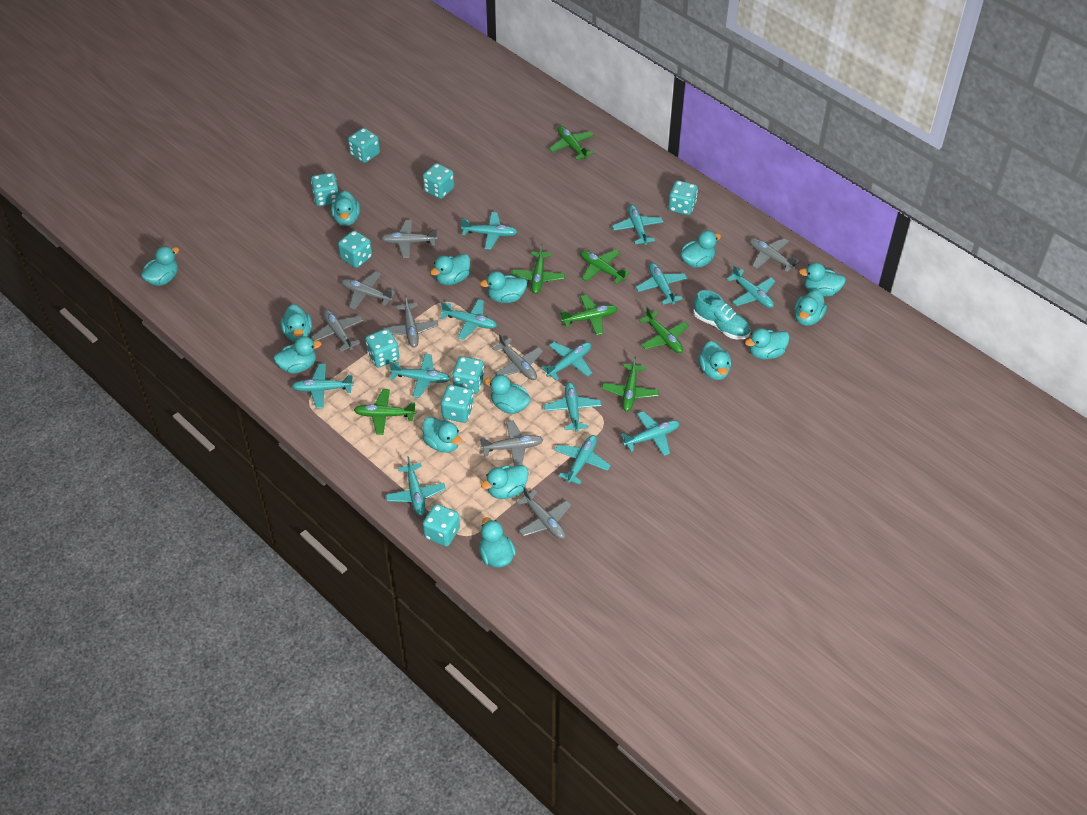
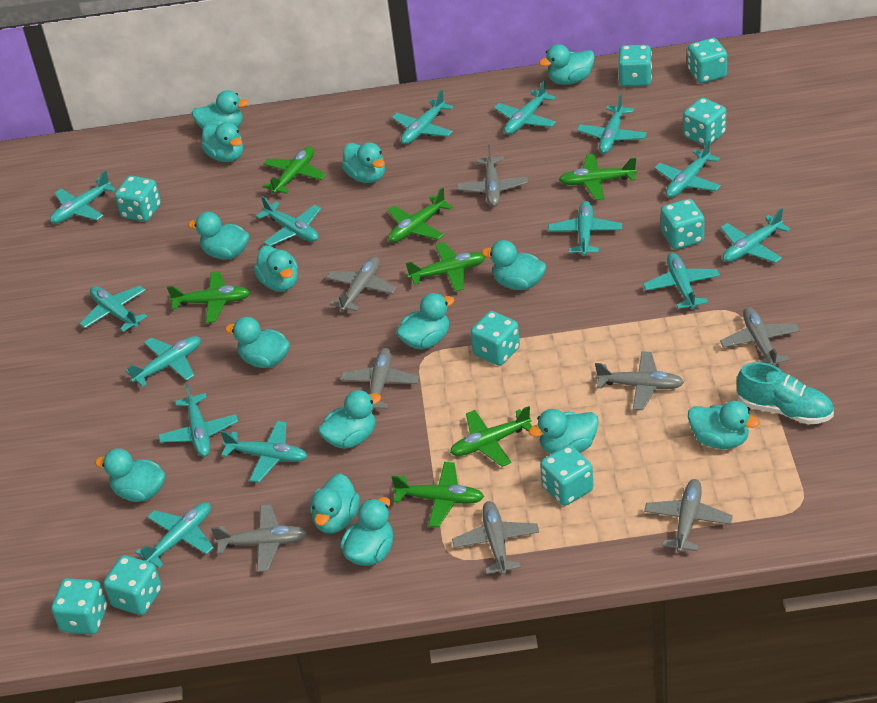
turquoise plane: 12 -> 14

